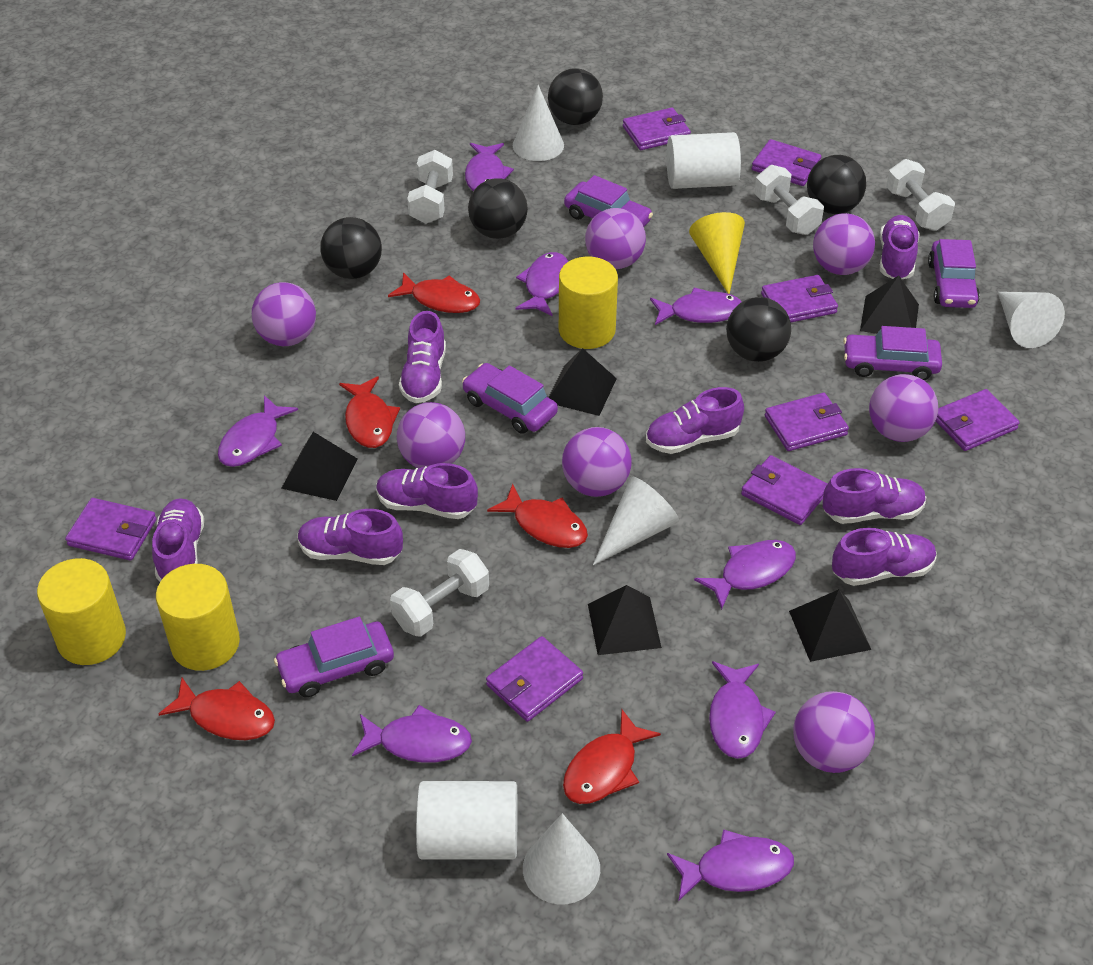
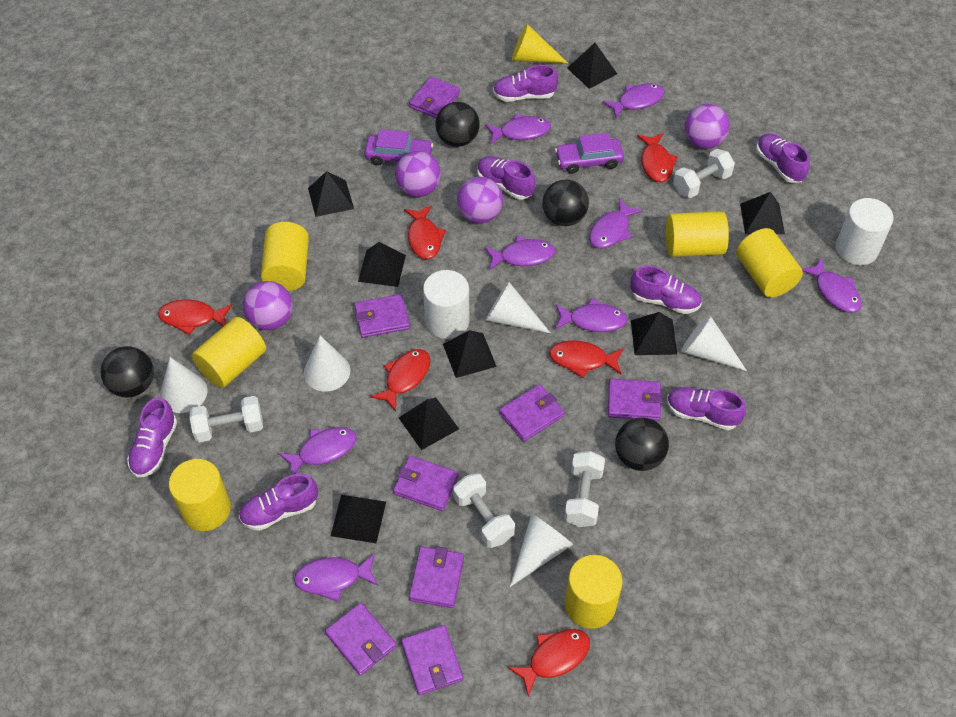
black ball: 5 -> 4
black pyramid: 5 -> 8
purple ball: 7 -> 4
purple car: 5 -> 2
purple shoe: 8 -> 7
red fish: 5 -> 6
white cone: 4 -> 5
yellow cylinder: 3 -> 6

